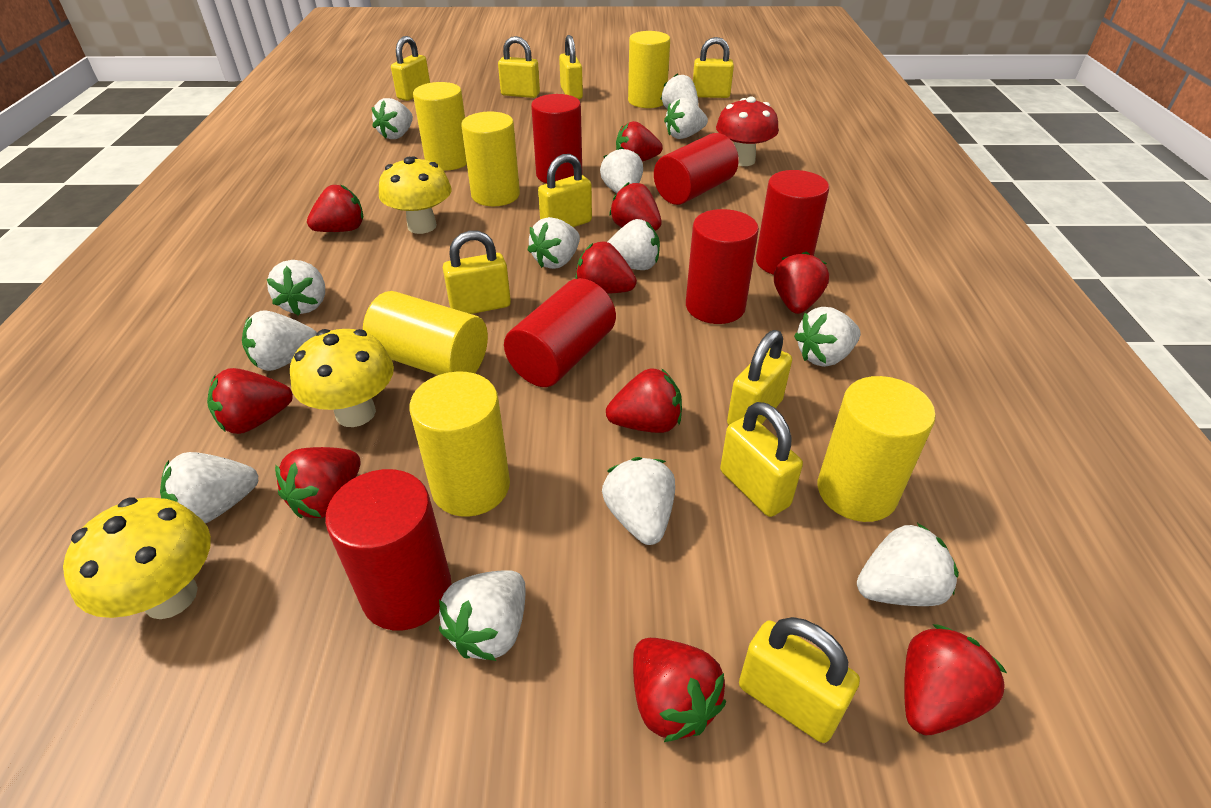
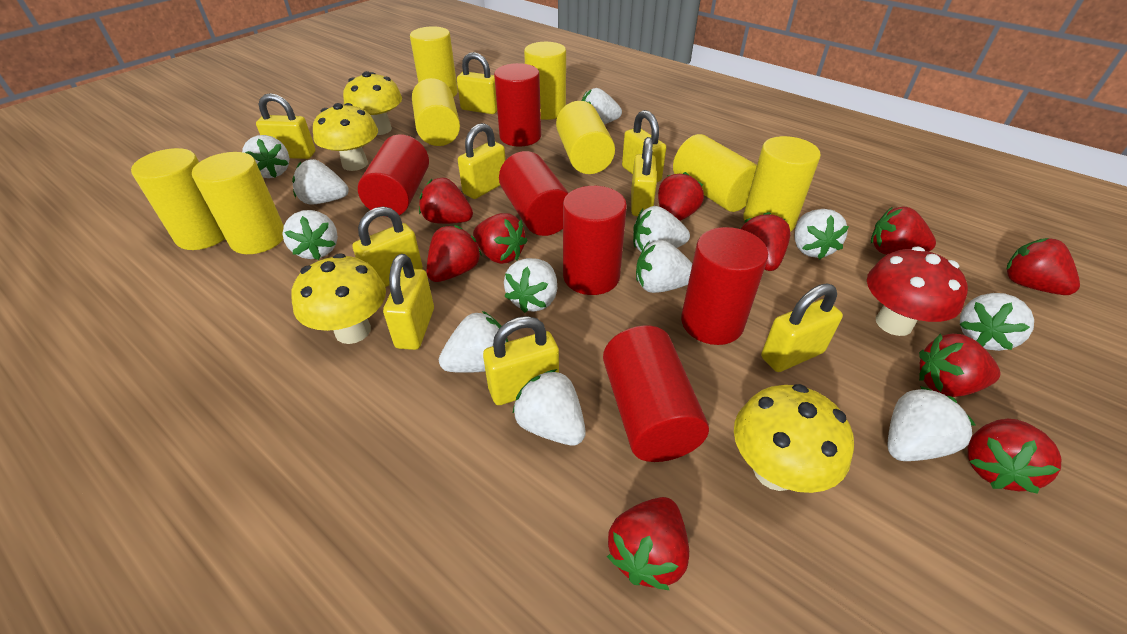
white strawberry: 13 -> 12
yellow cylinder: 6 -> 8
yellow mushroom: 3 -> 4

